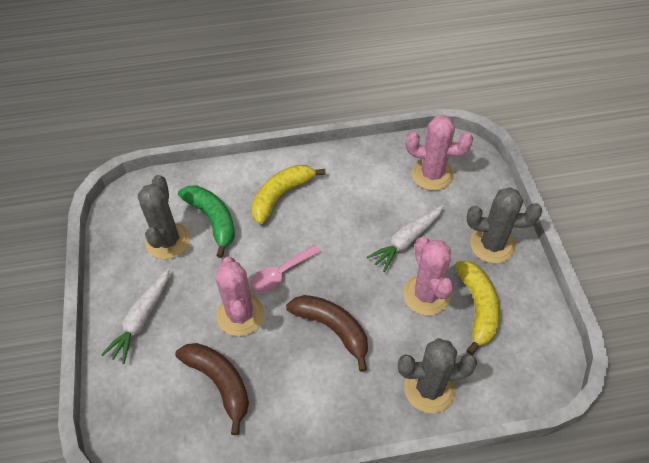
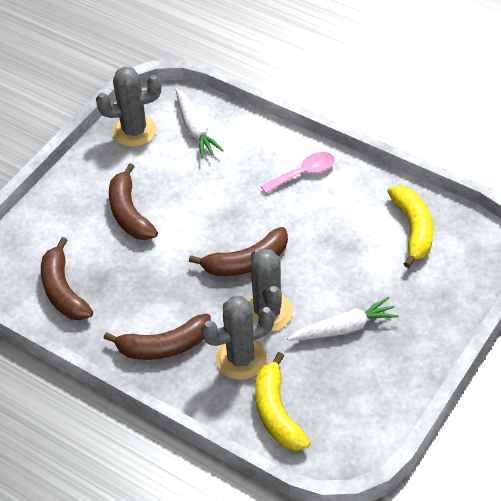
brown banana: 2 -> 4
green banana: 1 -> 0
pink cactus: 3 -> 0

